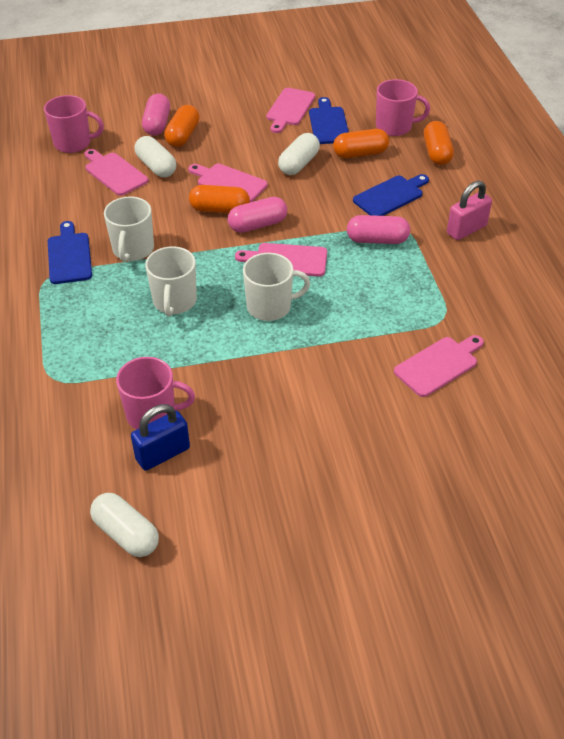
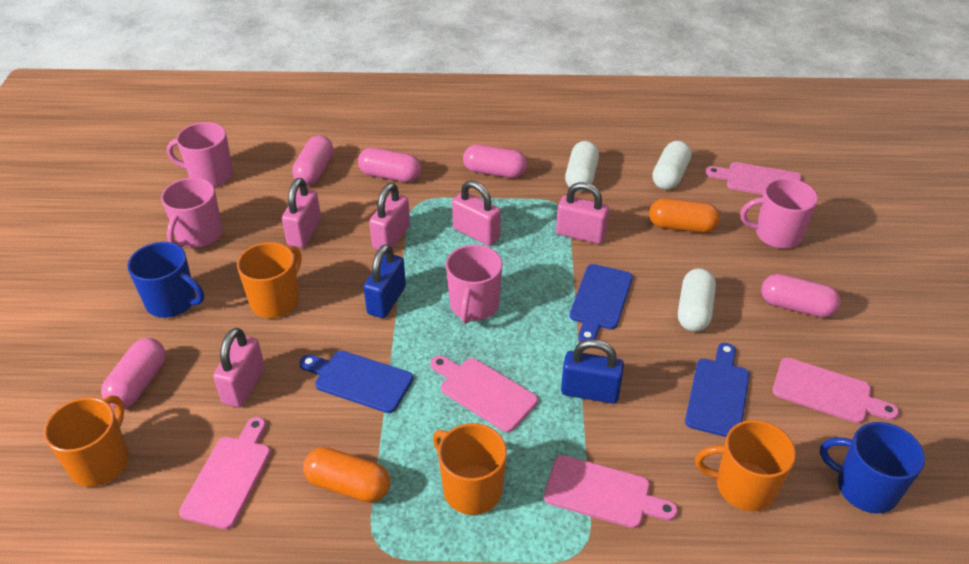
blue mug: 0 -> 2
blue padlock: 1 -> 2
orange capsule: 4 -> 2
orange mug: 0 -> 4
pink capsule: 3 -> 5
pink mug: 3 -> 4
pink padlock: 1 -> 5
white mug: 3 -> 0

